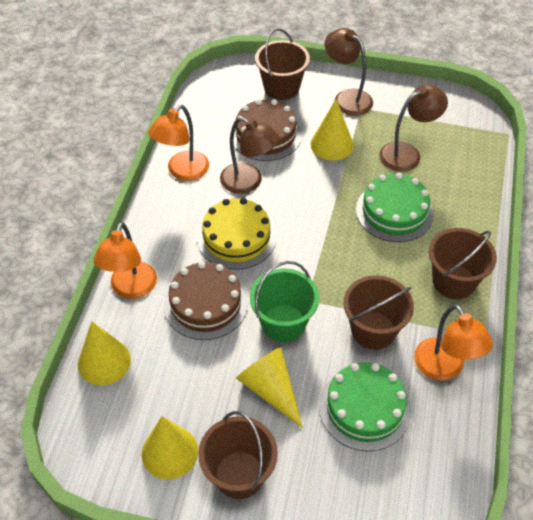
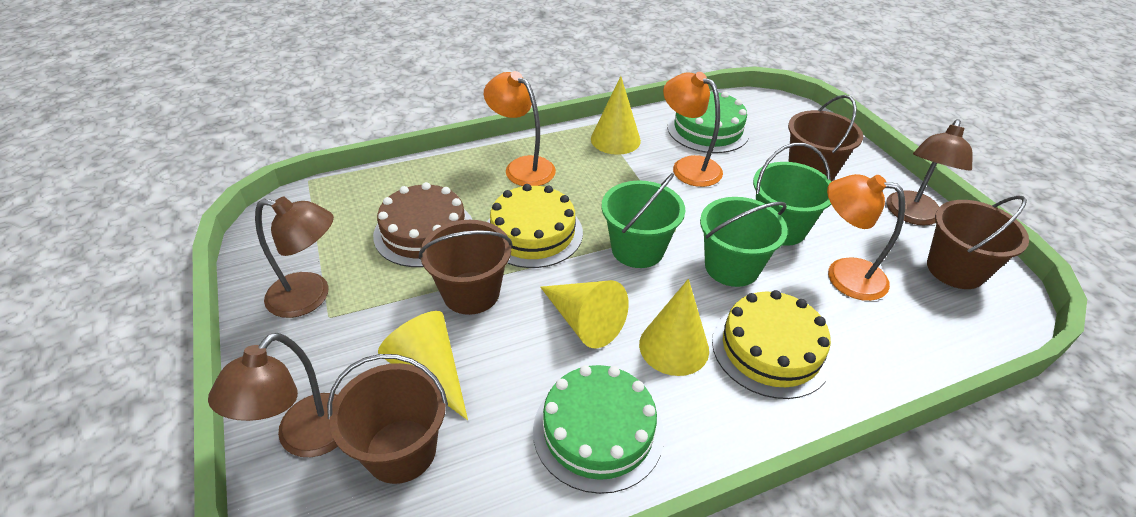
brown cake: 2 -> 1
green bucket: 1 -> 3
yellow cake: 1 -> 2

